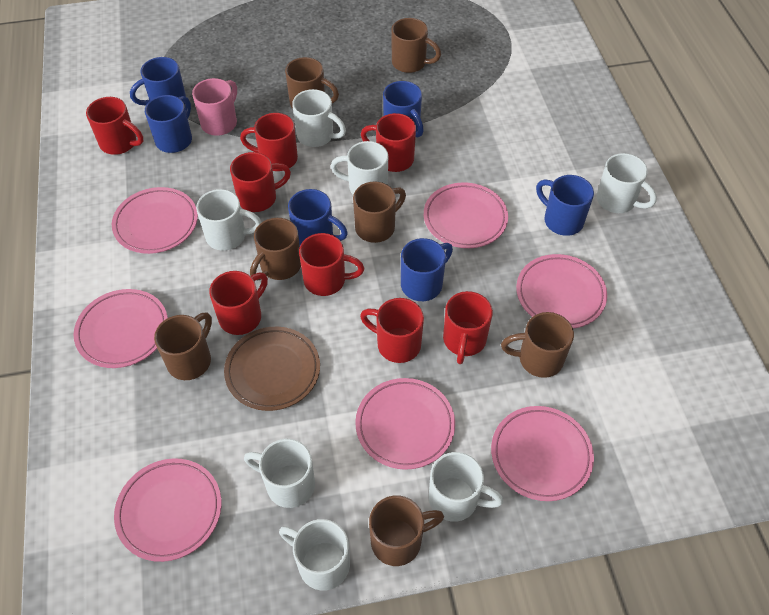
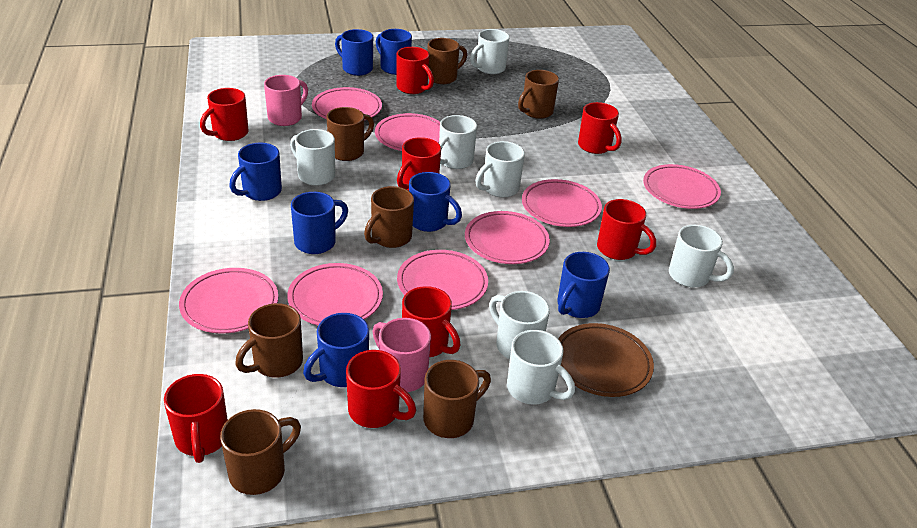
blue mug: 6 -> 7
pink mug: 1 -> 2
pink plate: 7 -> 8

